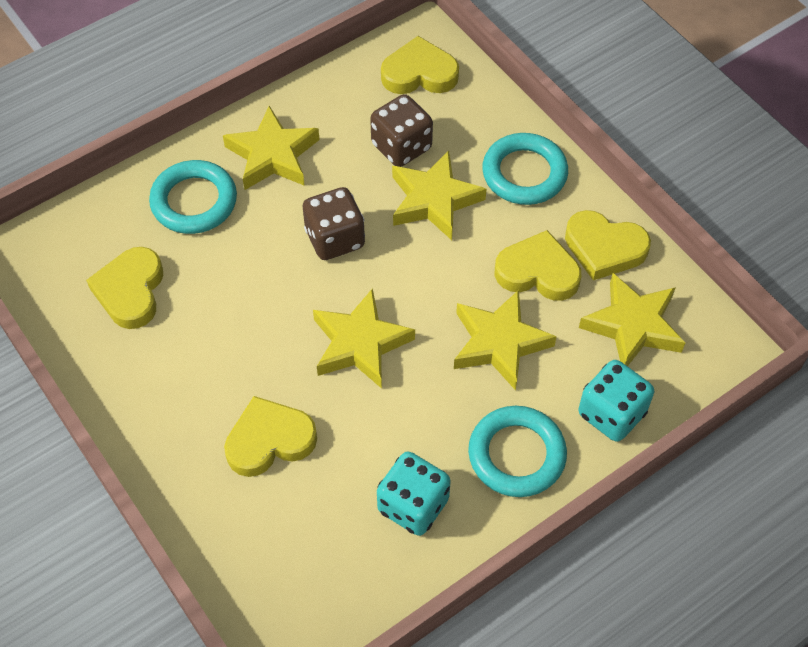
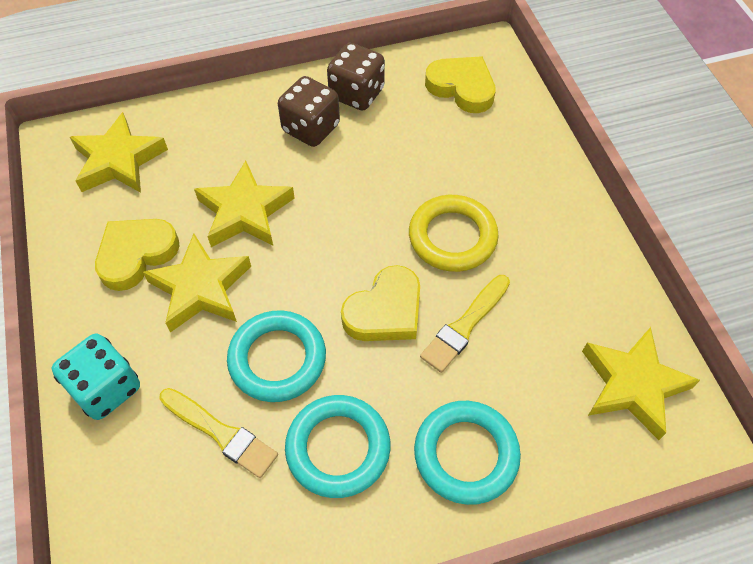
turquoise dice: 2 -> 1
yellow brush: 0 -> 2
yellow heart: 5 -> 3
yellow ring: 0 -> 1
yellow star: 5 -> 4

